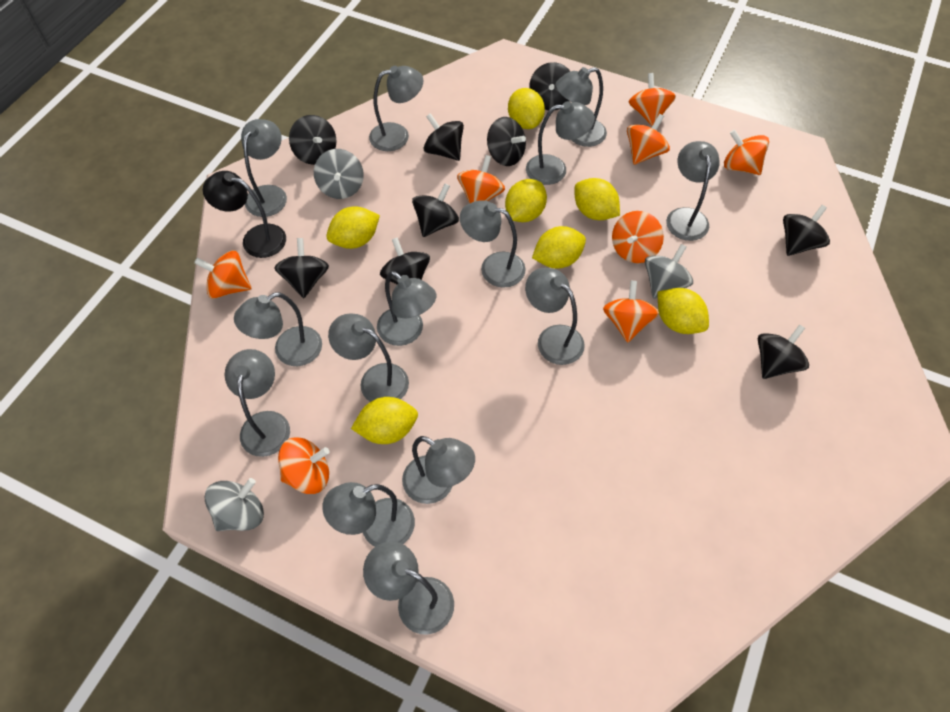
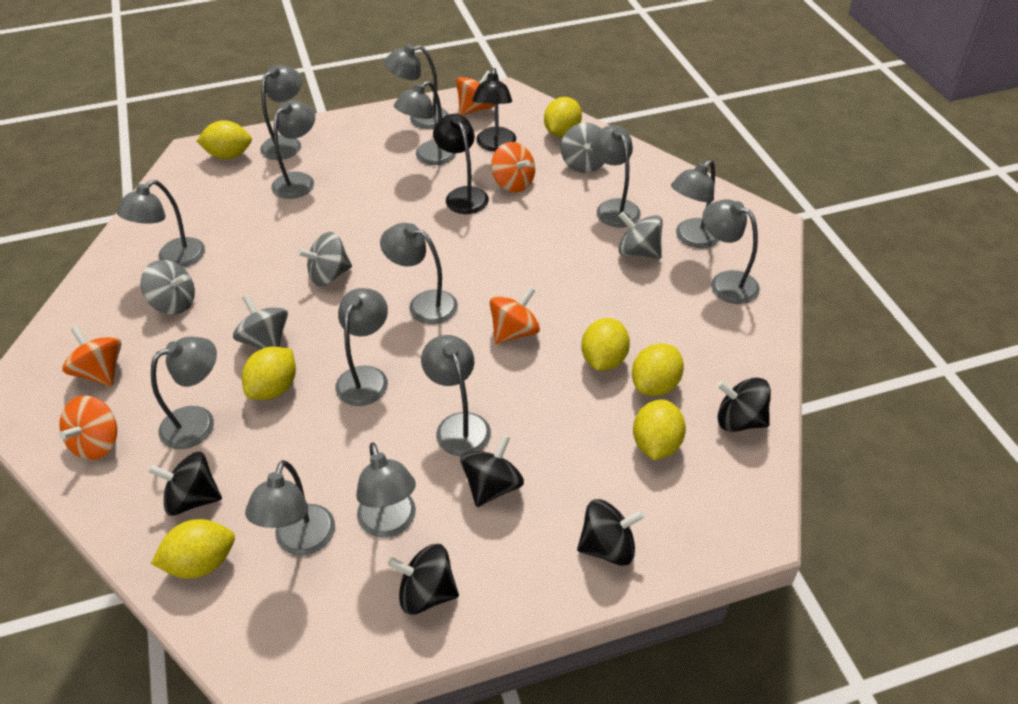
black lamp: 1 -> 2
black spinning top: 9 -> 5
grey spinning top: 3 -> 5
orange spinning top: 8 -> 5

